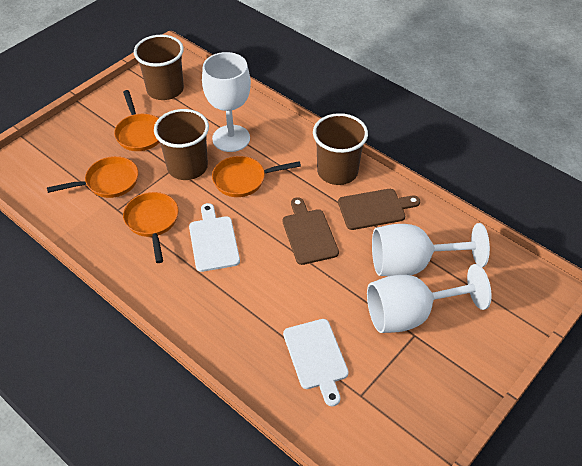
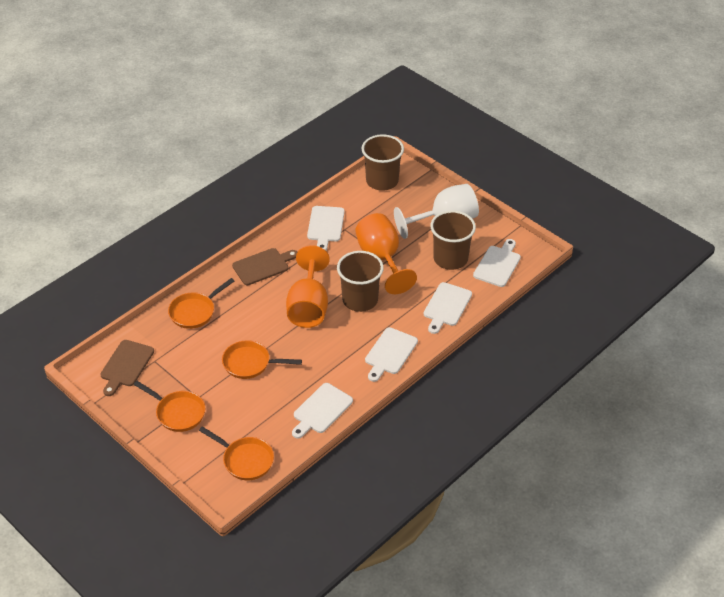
orange goblet: 0 -> 2
white cutting board: 2 -> 5
white goblet: 3 -> 1

